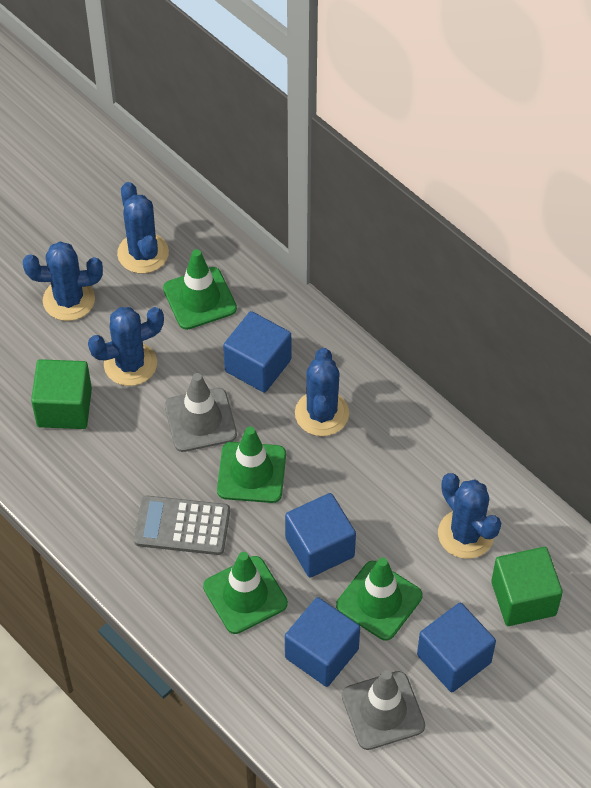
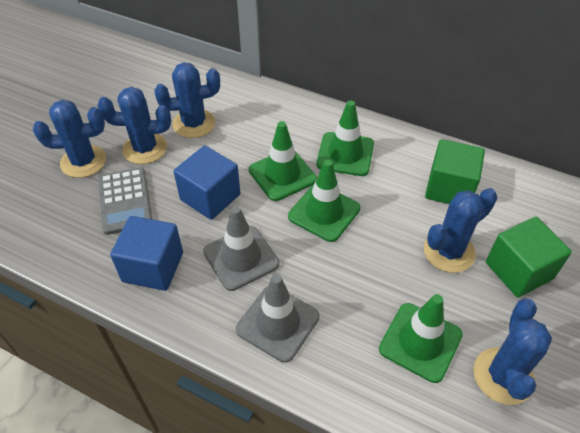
blue cube: 4 -> 2

